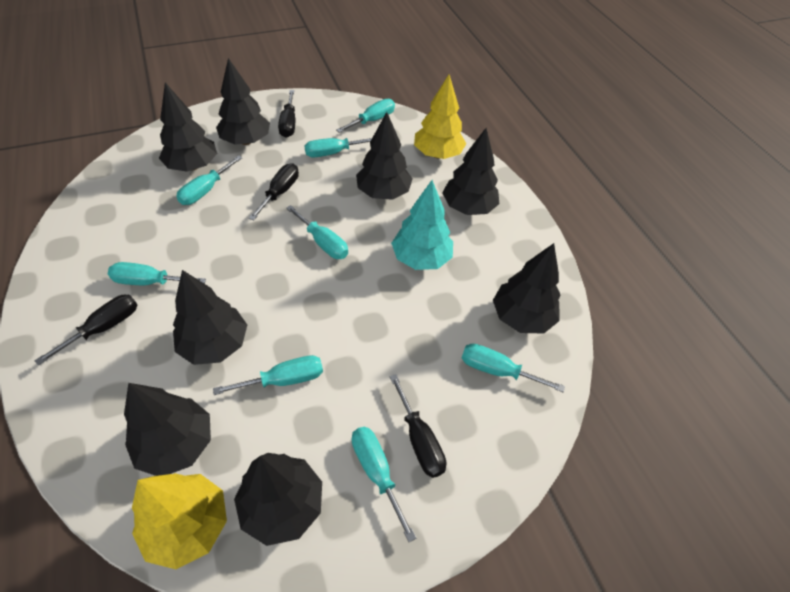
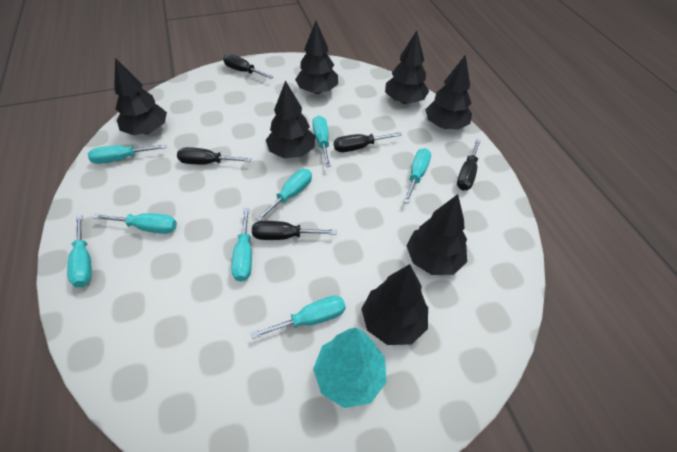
black screwdriver: 4 -> 5
black tree: 8 -> 7
yellow tree: 2 -> 0

